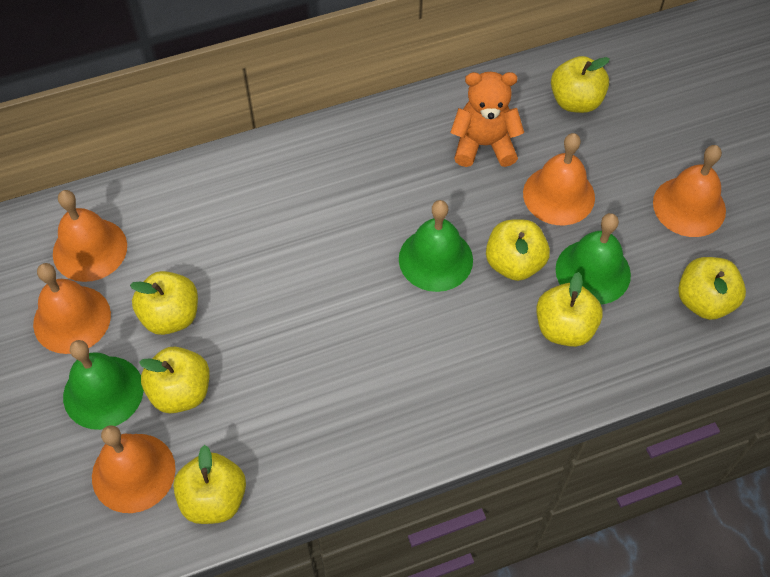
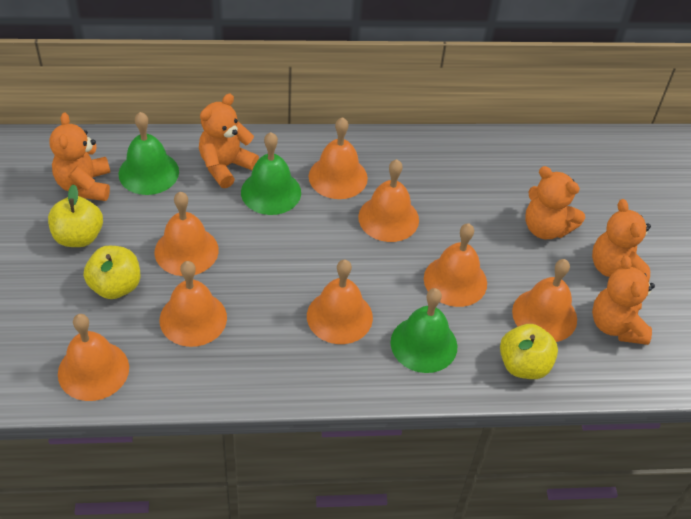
orange bell: 5 -> 8
orange teddy bear: 1 -> 5
yellow apple: 7 -> 3

